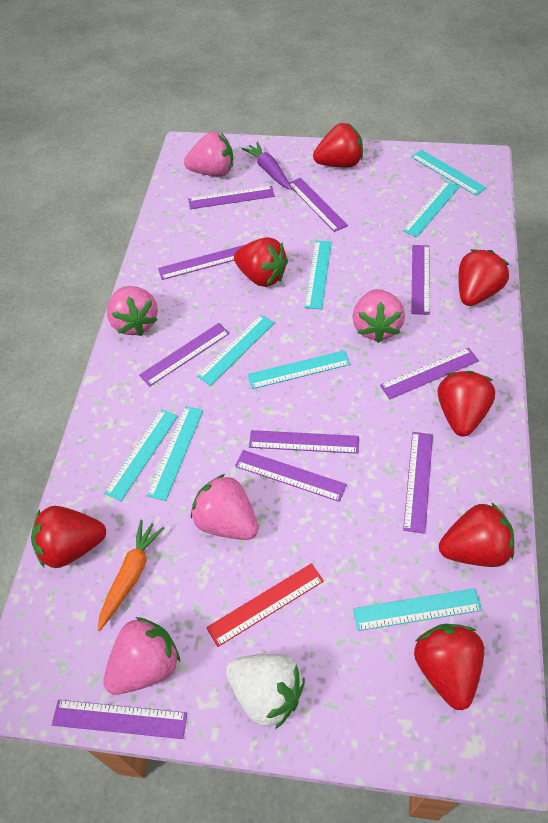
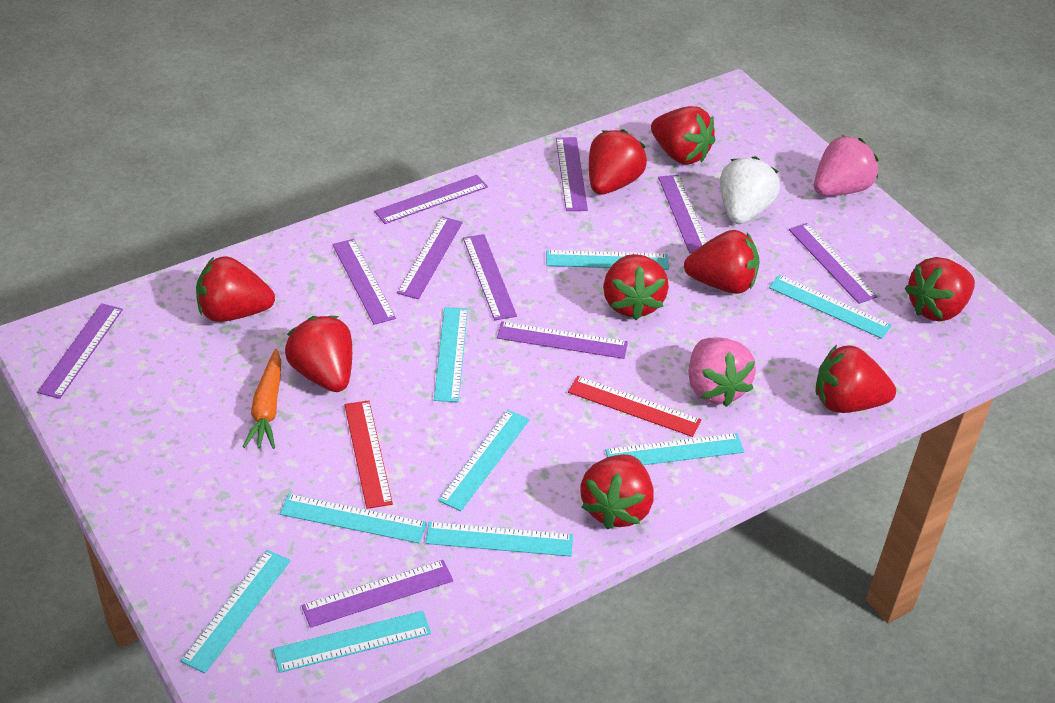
pink strawberry: 5 -> 2
purple carrot: 1 -> 0
red ruler: 1 -> 2
red strawberry: 7 -> 9
turquoise ruler: 8 -> 9

